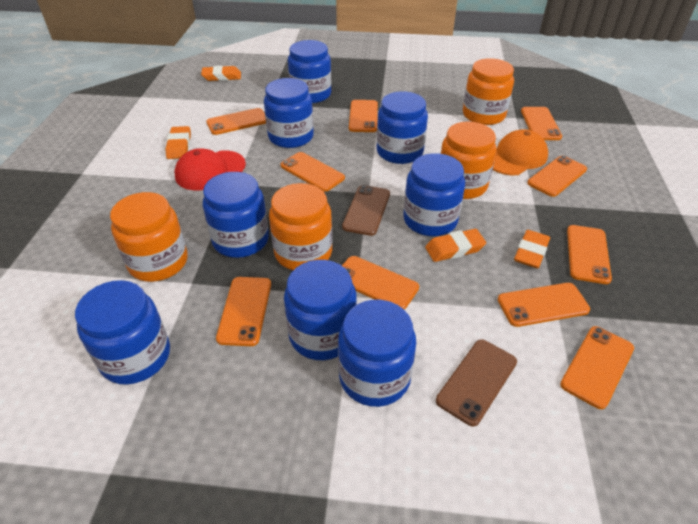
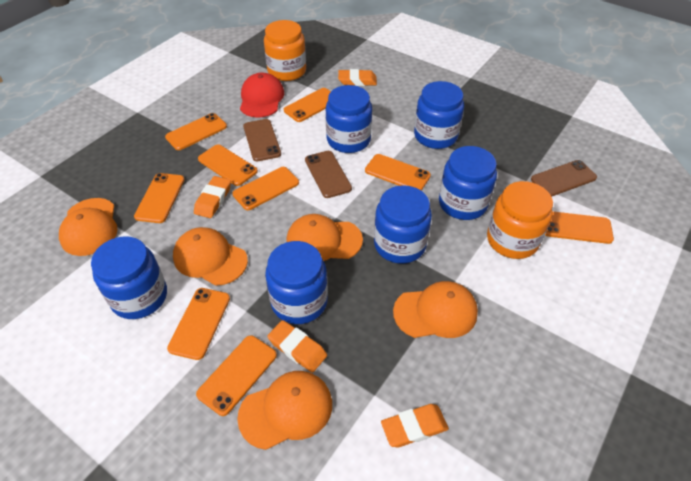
blue jar: 8 -> 6
brown phone: 2 -> 3
orange cap: 1 -> 5
orange jar: 4 -> 2
orange phone: 10 -> 9

